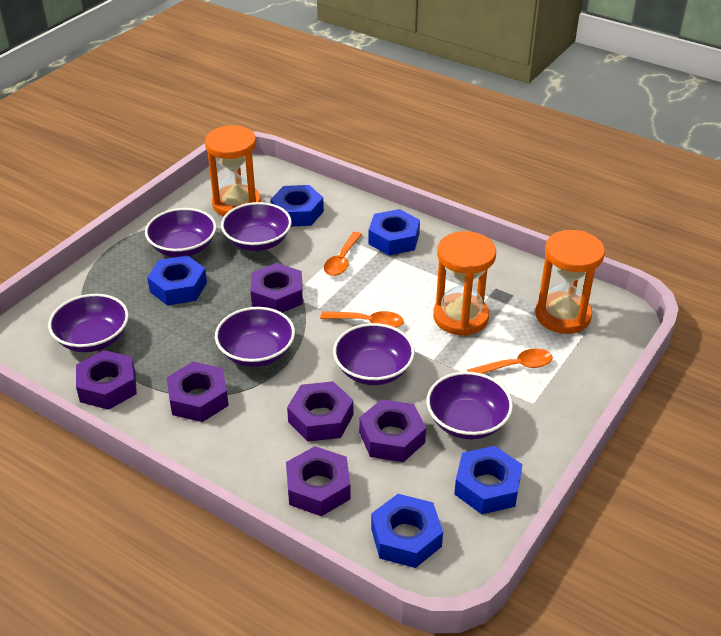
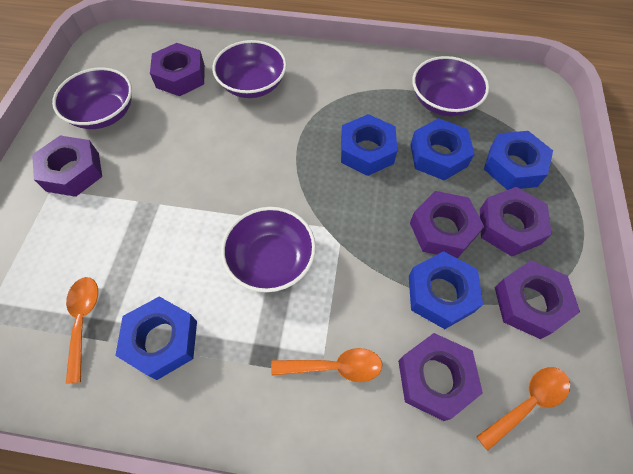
orange hourglass: 3 -> 0
purple bowl: 6 -> 4

